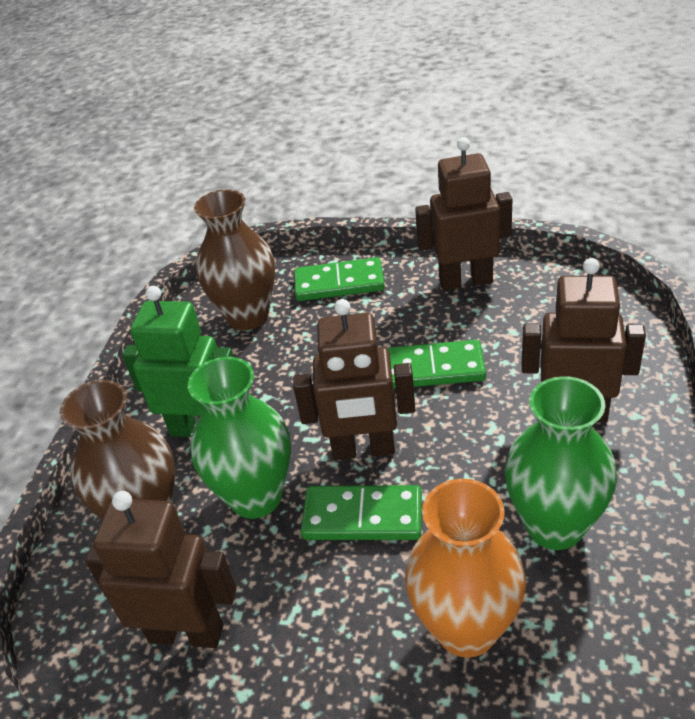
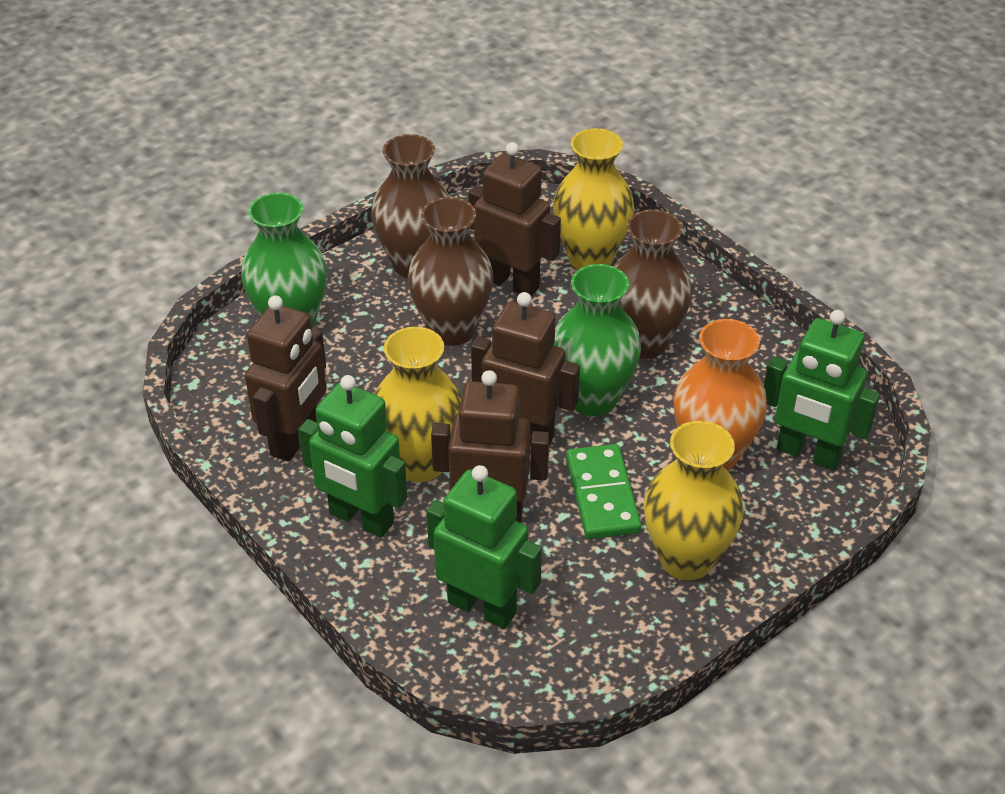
brown vase: 2 -> 3
green domino: 3 -> 1
green robot: 1 -> 3
yellow vase: 0 -> 3

